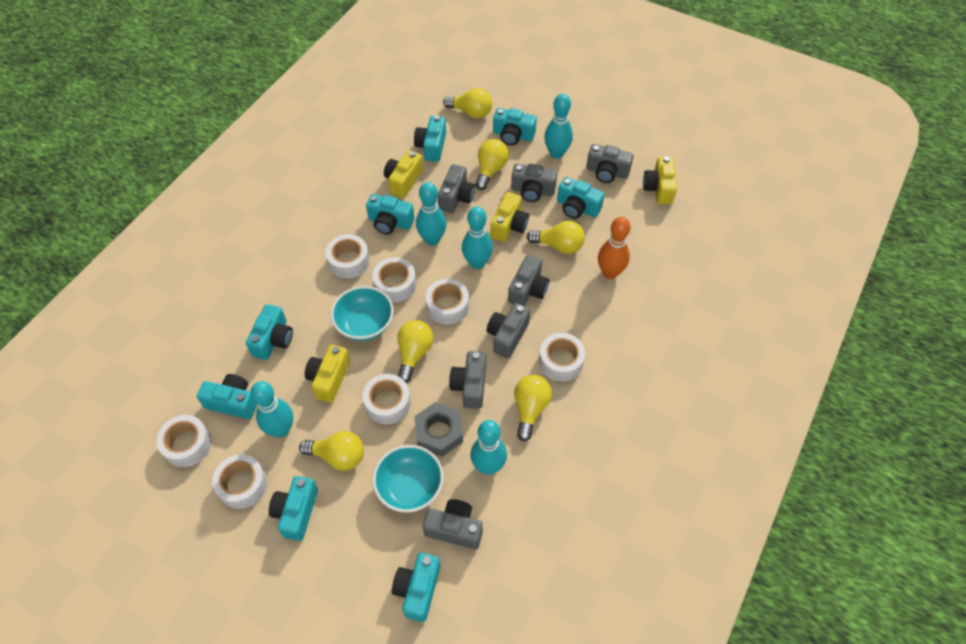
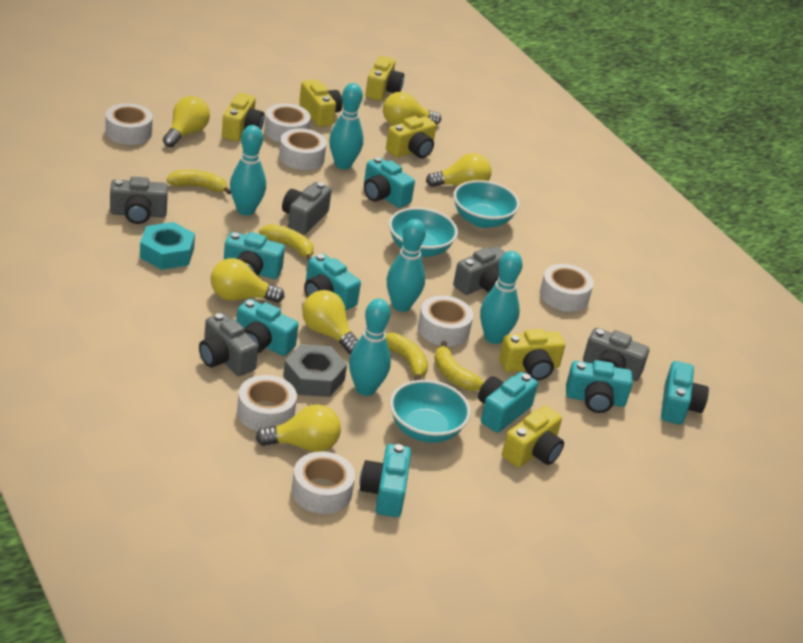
grey camera: 7 -> 5
orange bowling pin: 1 -> 0
turquoise bowl: 2 -> 3
turquoise nut: 0 -> 1
yellow banana: 0 -> 4
yellow camera: 4 -> 6

